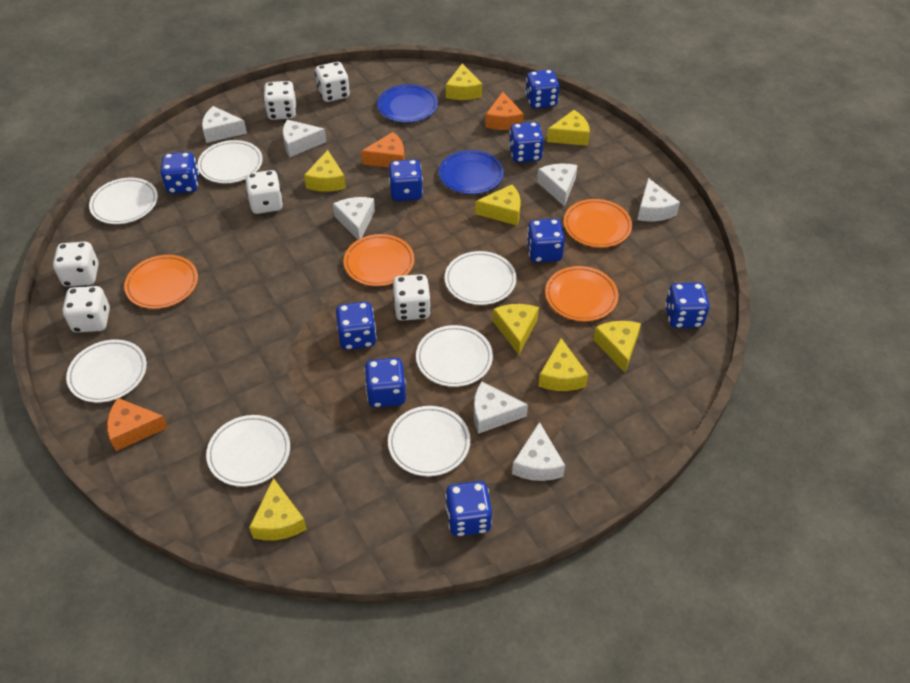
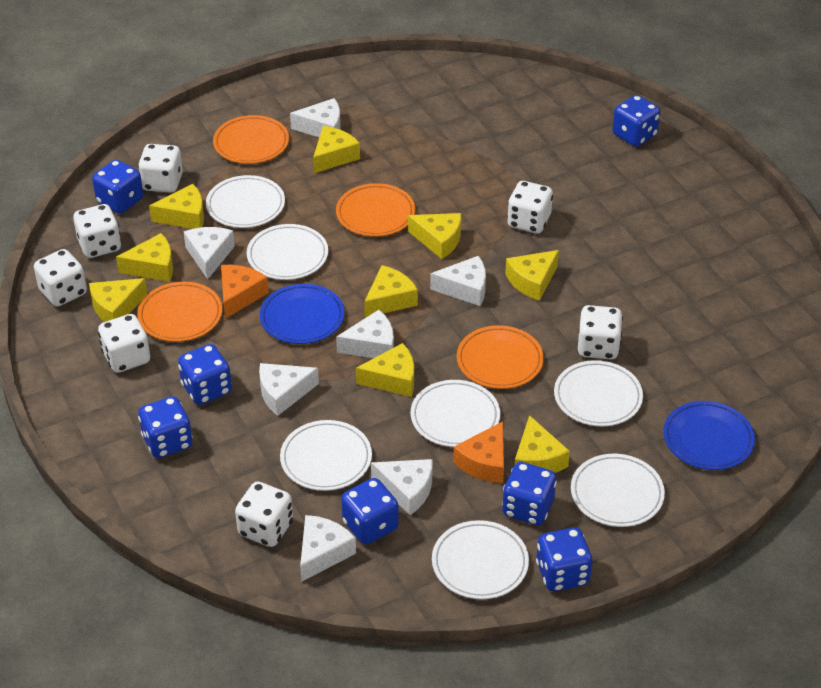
blue dice: 9 -> 7
orange cheese: 3 -> 2
white dice: 6 -> 7
yellow cheese: 8 -> 9

